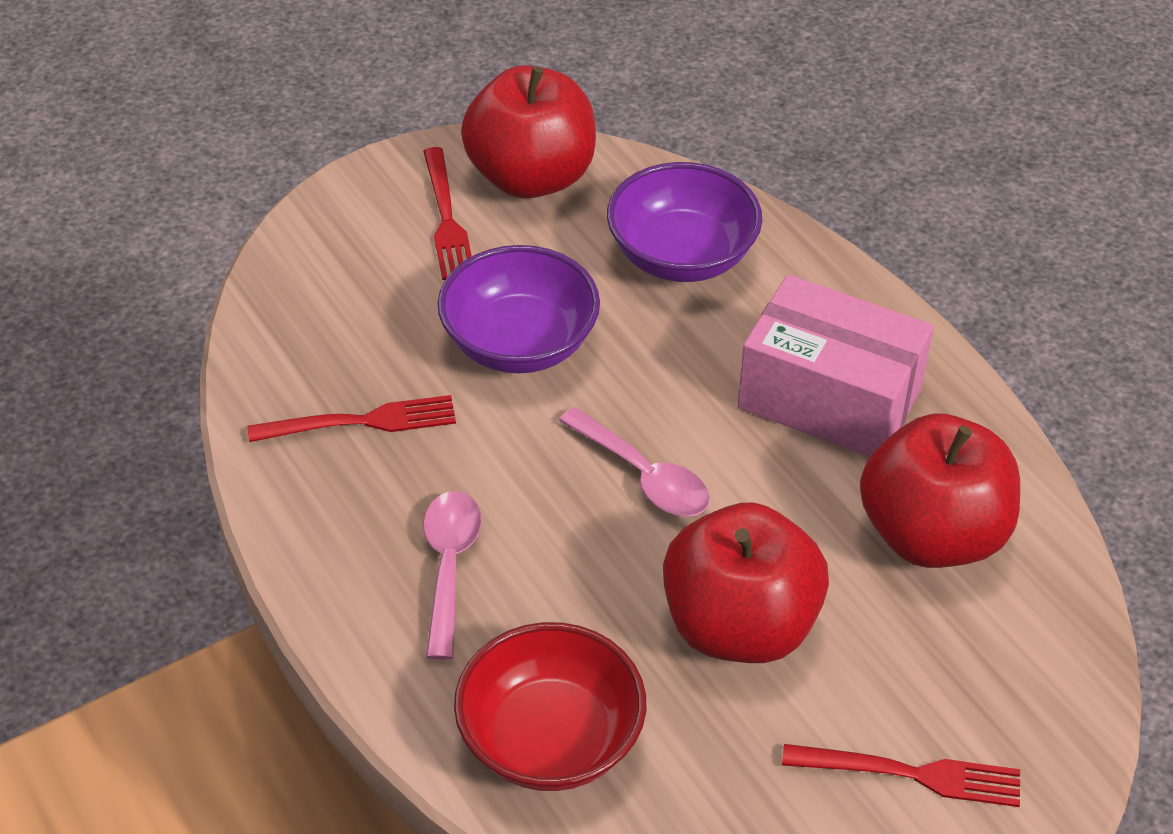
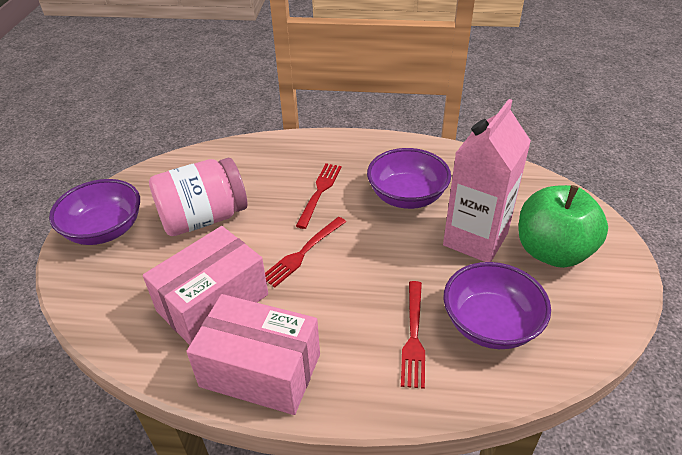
green apple: 0 -> 1
pink box: 1 -> 2
pink carton: 0 -> 1
pink jar: 0 -> 1
pink spoon: 2 -> 0
purple bowl: 2 -> 3
red apple: 3 -> 0
red bowl: 1 -> 0

